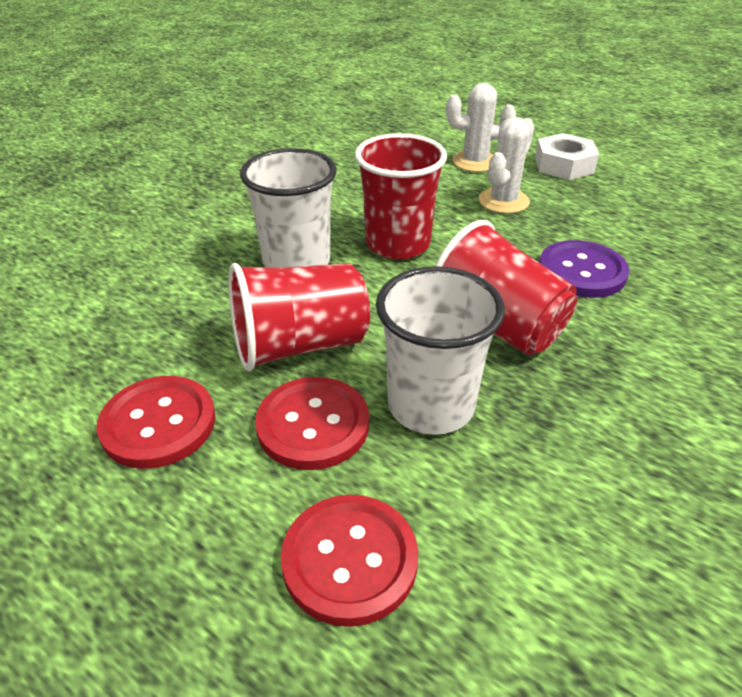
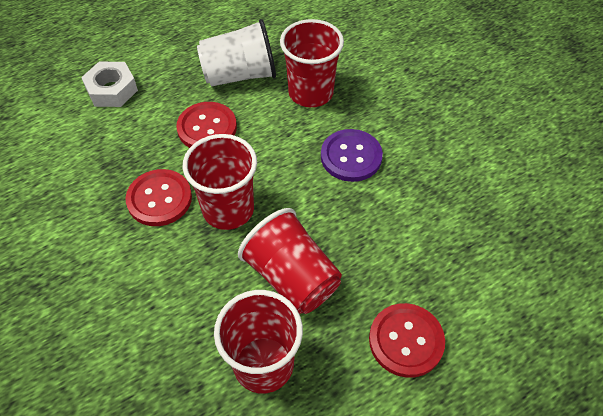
red cup: 3 -> 4
white cactus: 2 -> 0
white cup: 2 -> 1

